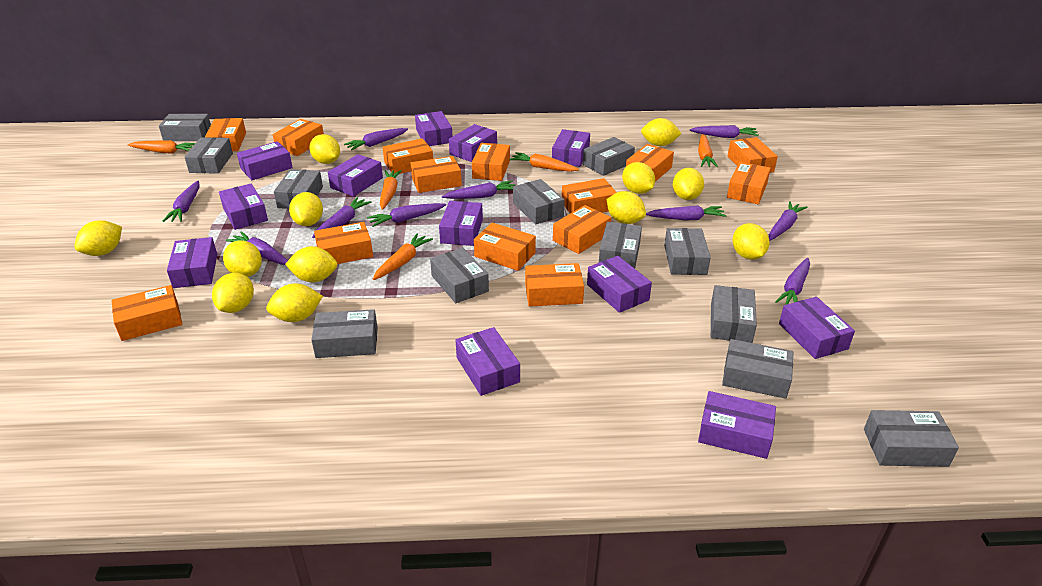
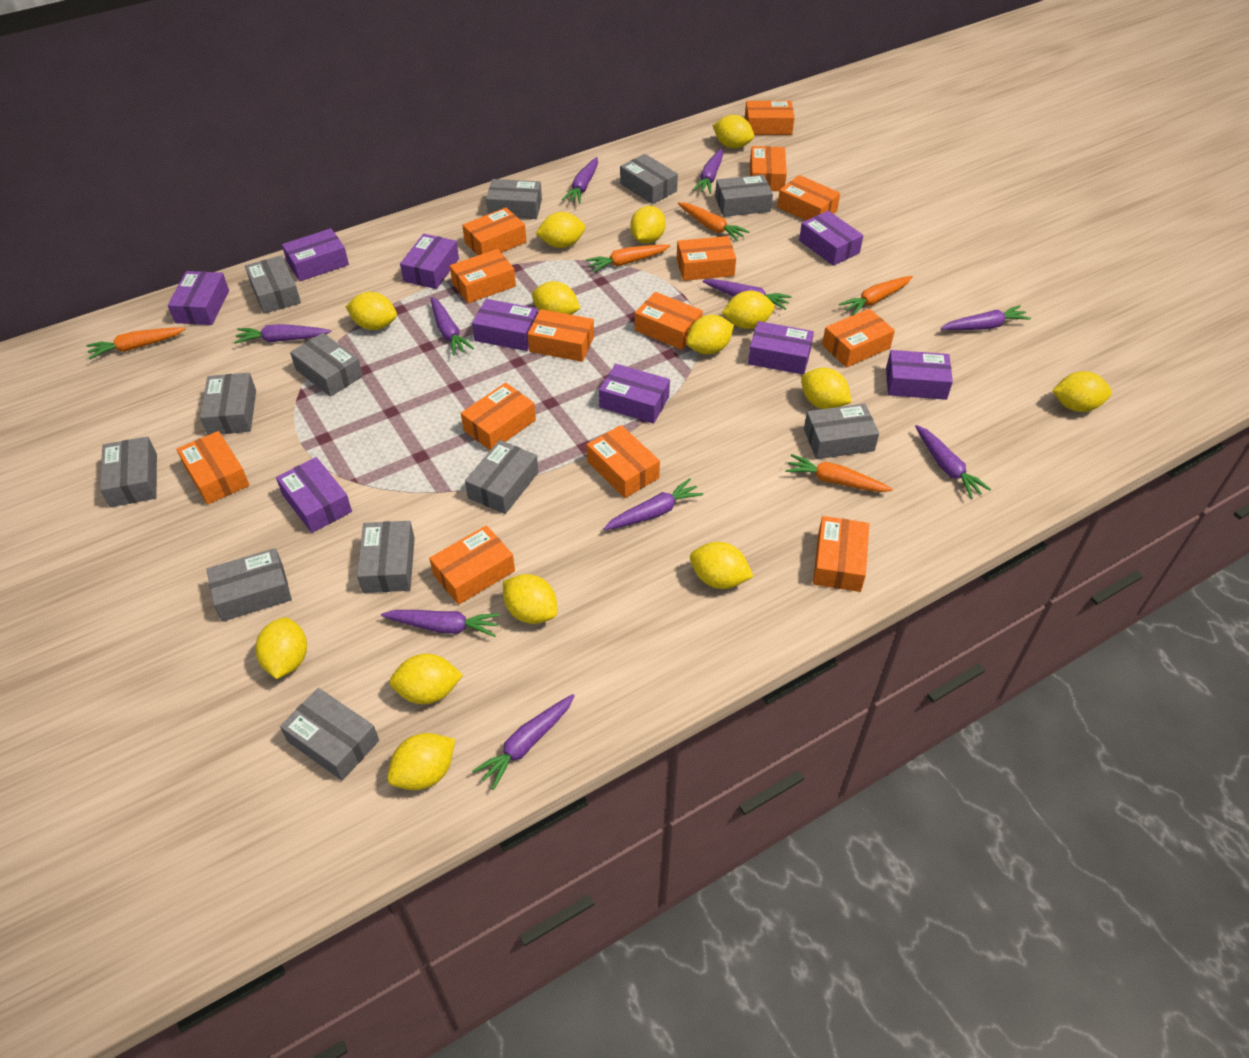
purple box: 12 -> 9
yellow lemon: 12 -> 14

